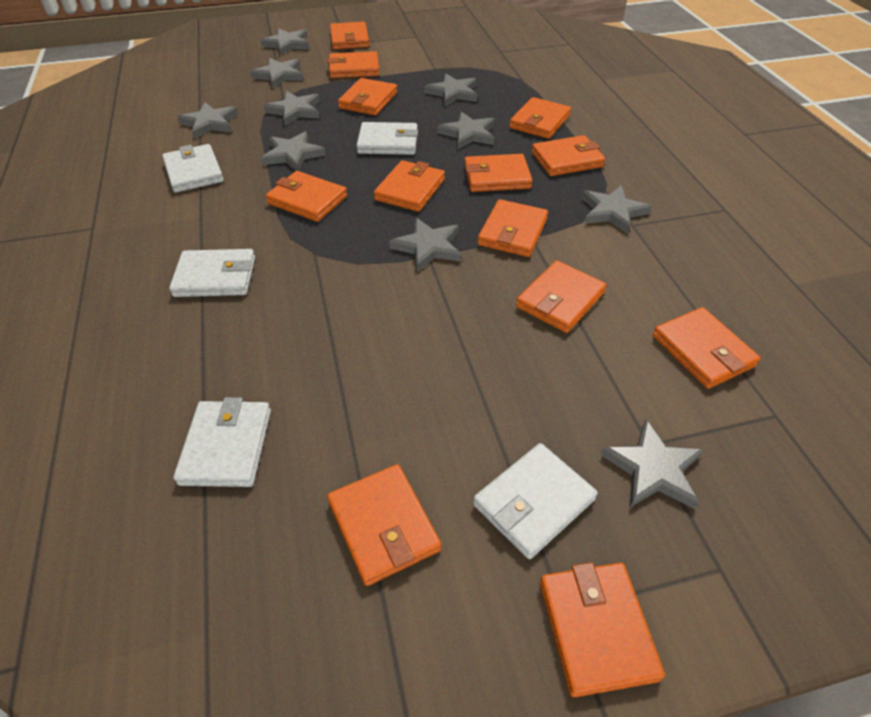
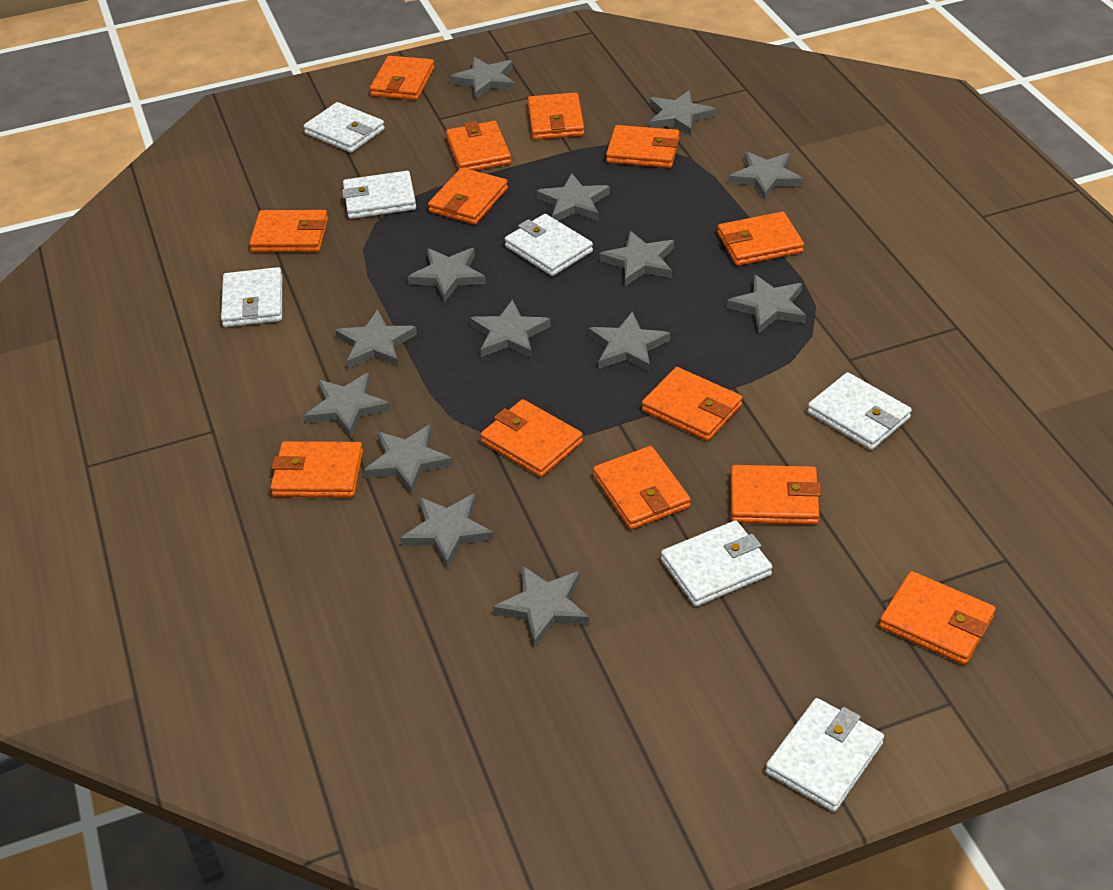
grey star: 10 -> 14
white wallet: 5 -> 7

